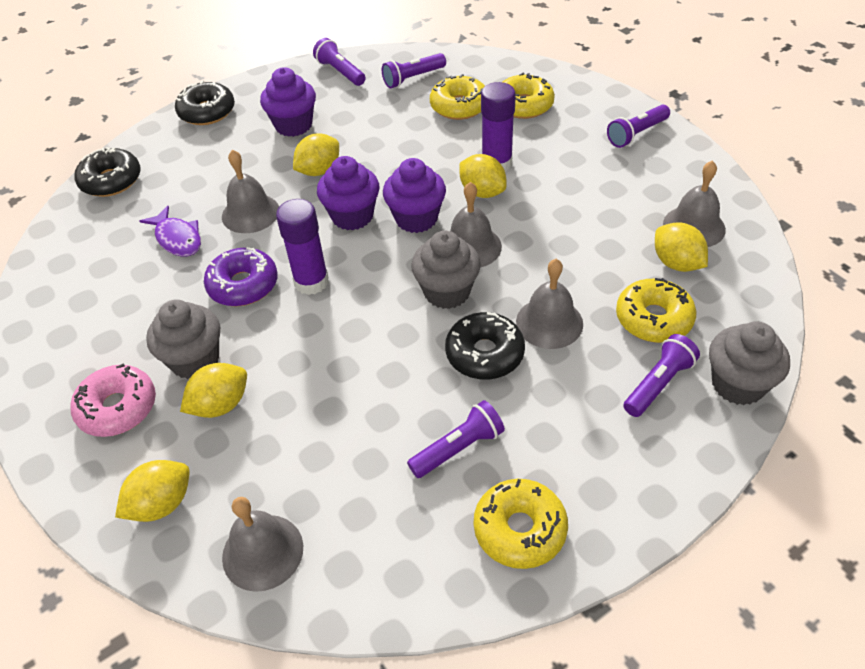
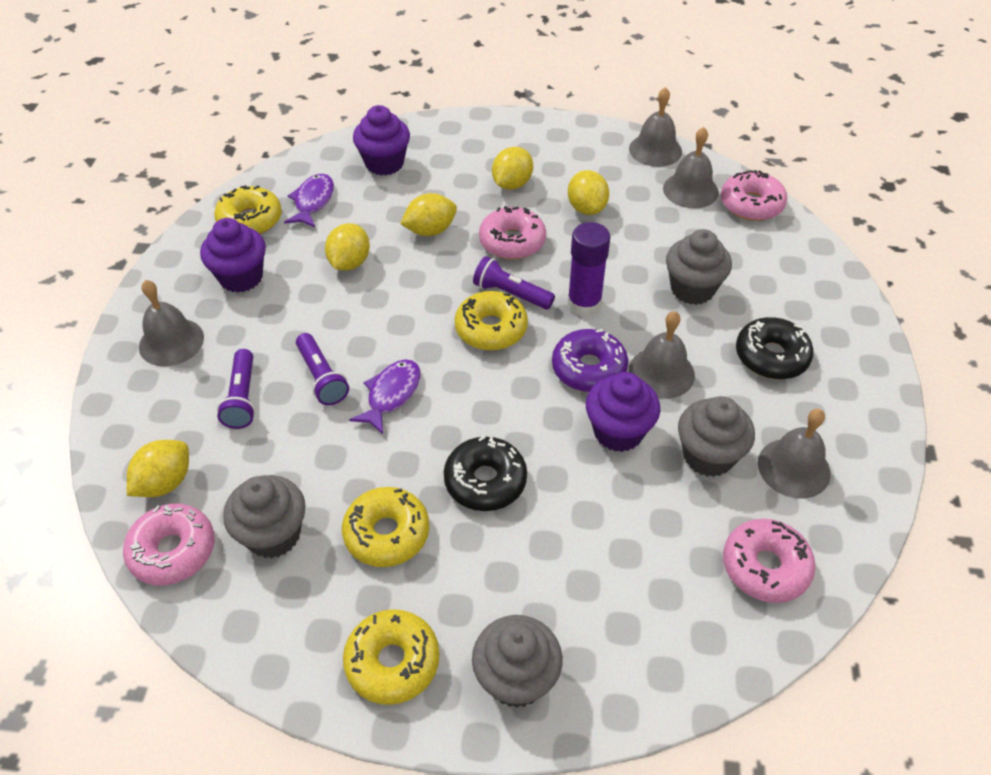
black donut: 3 -> 2
grey cupcake: 3 -> 4
pink donut: 1 -> 4
purple fish: 1 -> 2
purple flashlight: 5 -> 3
purple glue stick: 2 -> 1

